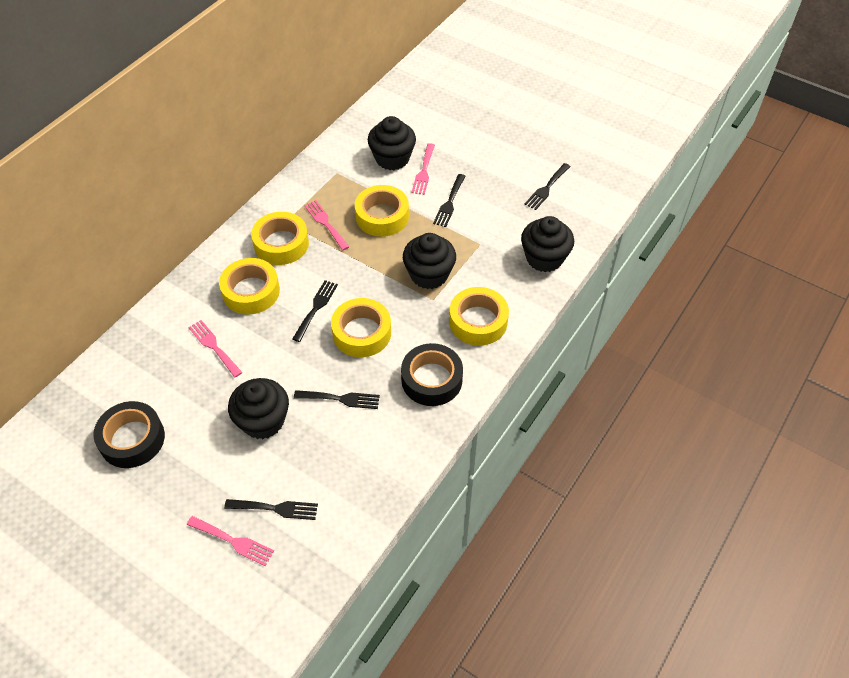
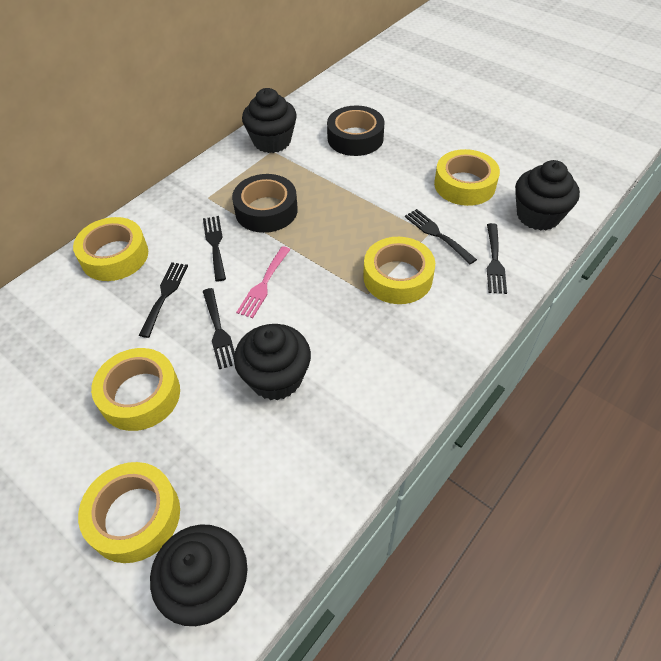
pink fork: 4 -> 1

